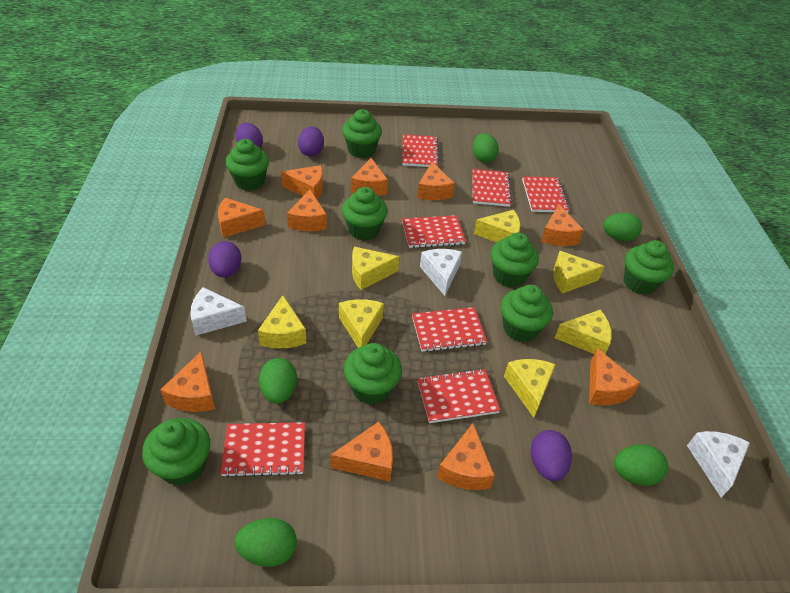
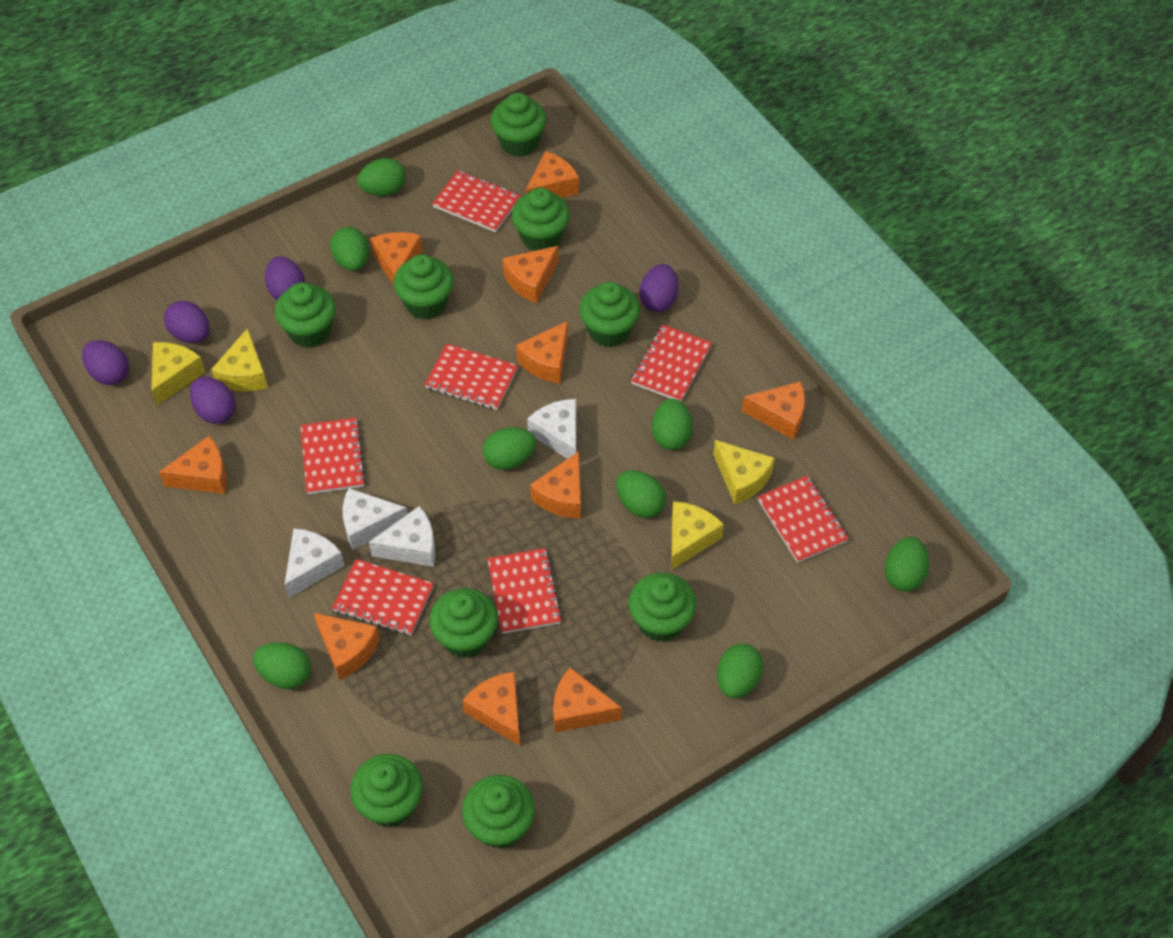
green cupcake: 8 -> 9
green egg: 5 -> 8
purple egg: 4 -> 5
white cheese: 3 -> 4
yellow cheese: 7 -> 4

